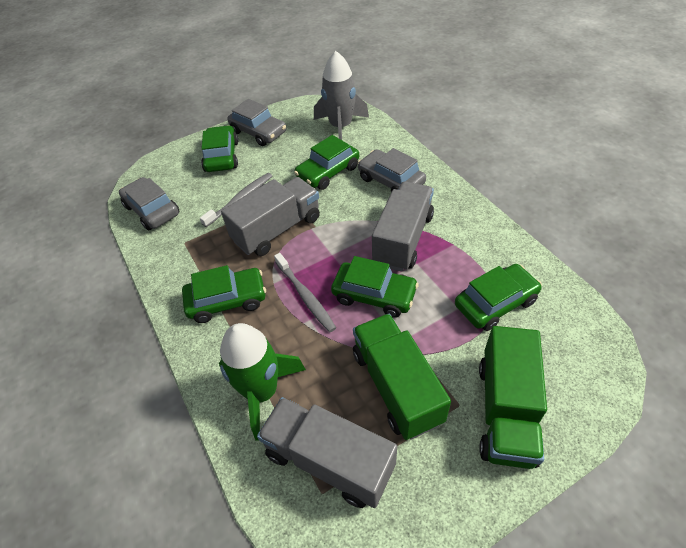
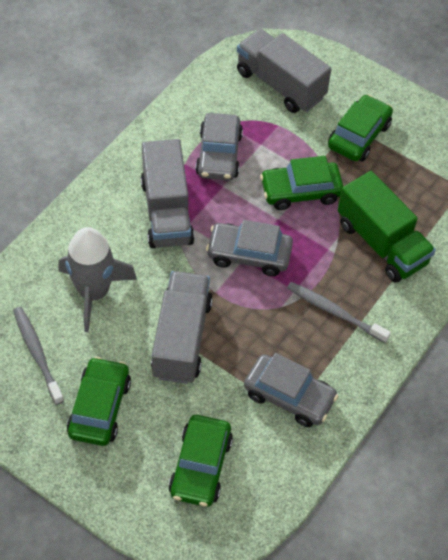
green car: 5 -> 4
green rocket: 1 -> 0
green truck: 2 -> 1

